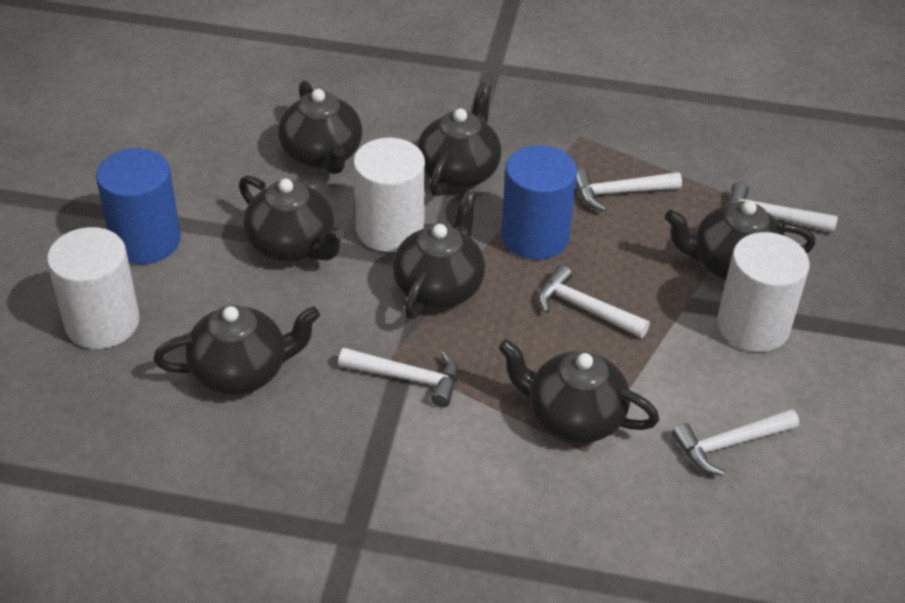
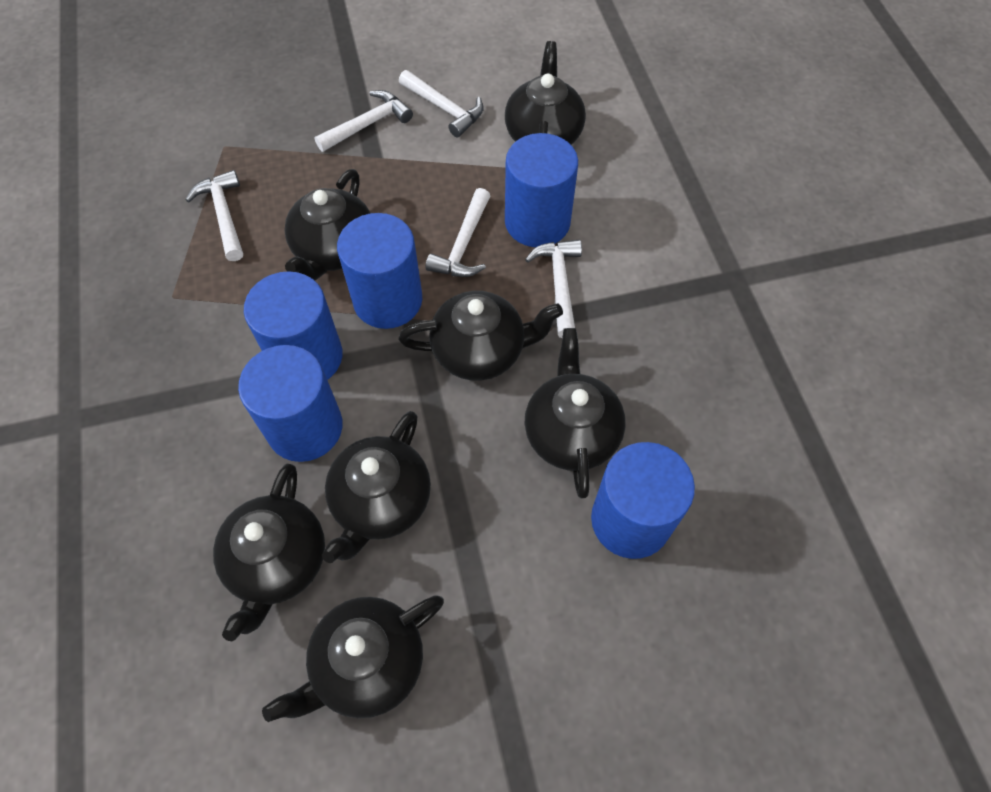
blue cylinder: 2 -> 5
white cylinder: 3 -> 0

